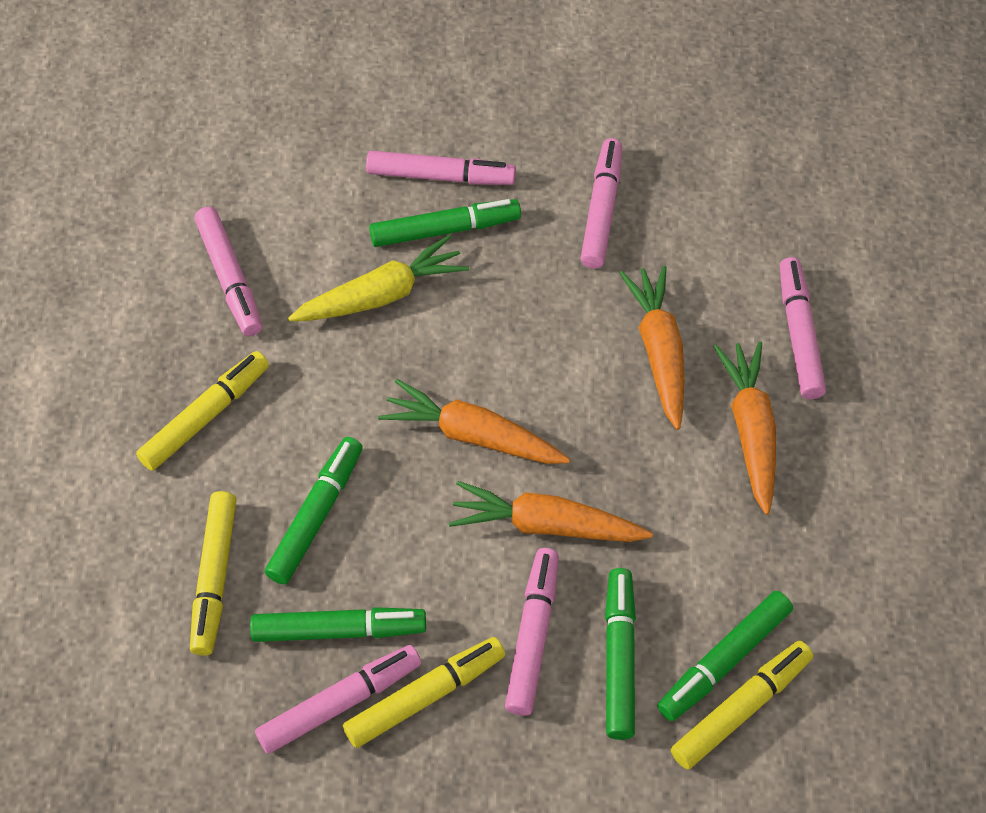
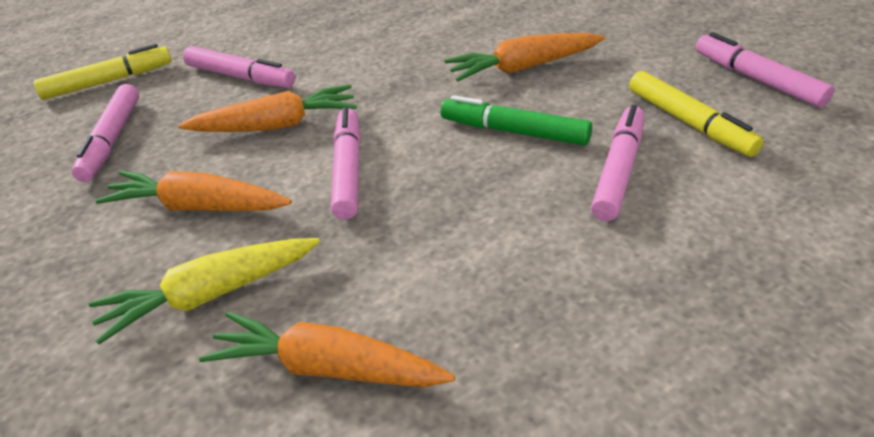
green marker: 5 -> 1
pink marker: 6 -> 5
yellow marker: 4 -> 2

